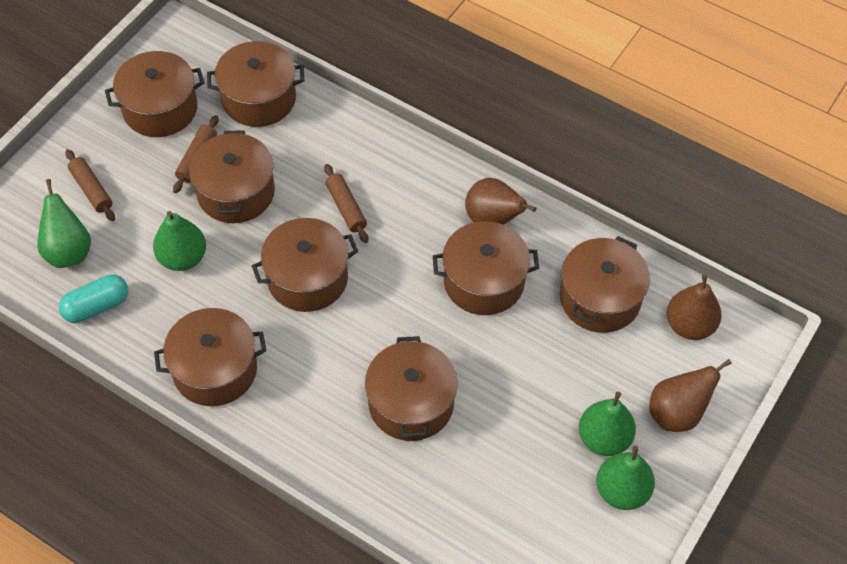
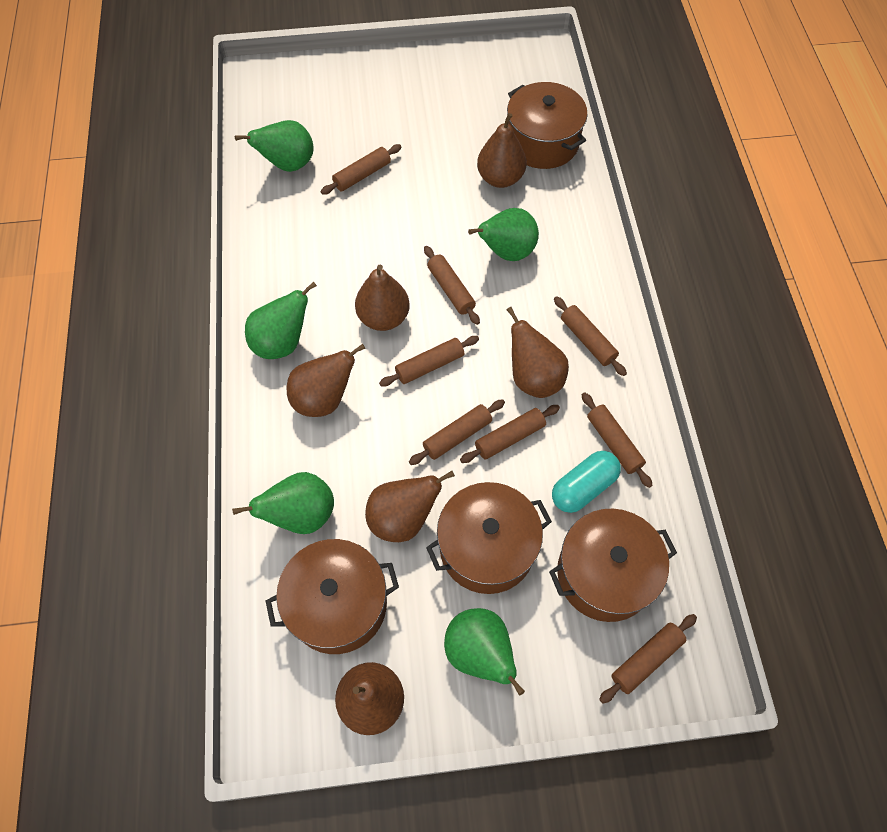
brown pear: 3 -> 6
brown pot: 8 -> 4
brown rolling pin: 3 -> 8
green pear: 4 -> 5

